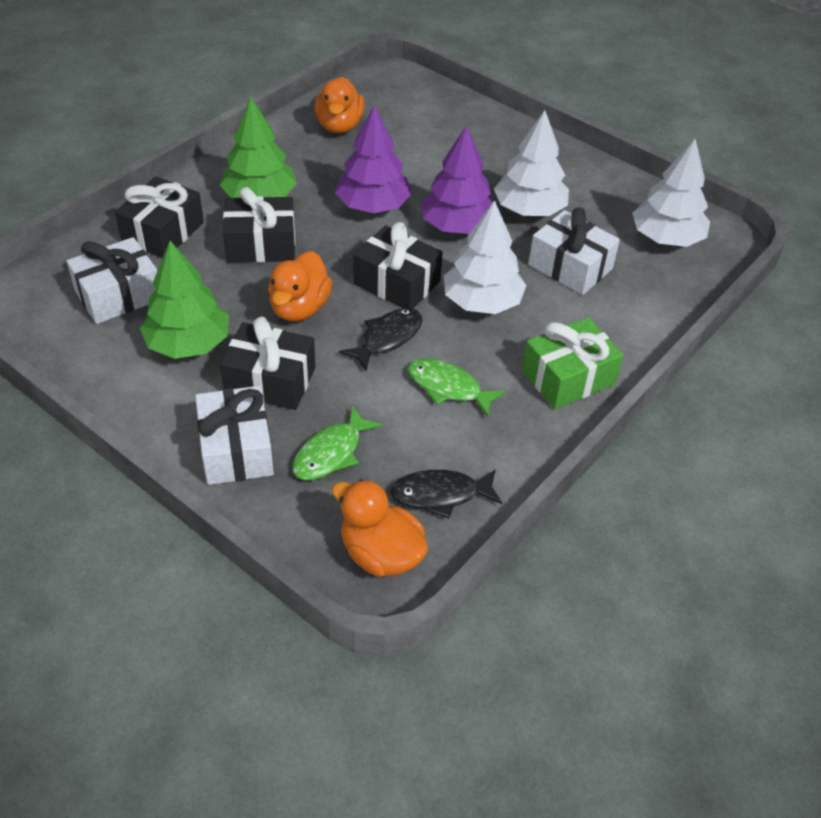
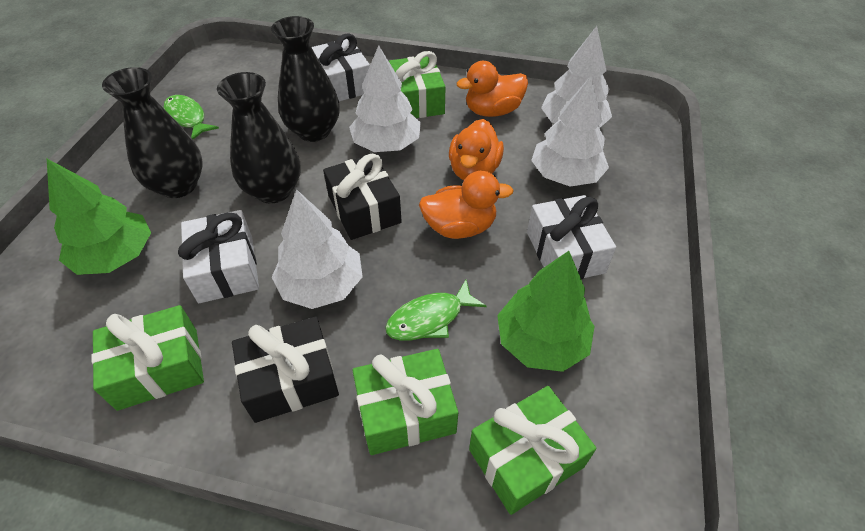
black fish: 2 -> 0
black gift: 4 -> 2
black vase: 0 -> 3
green gift: 1 -> 4
purple tree: 2 -> 0
white tree: 3 -> 4

